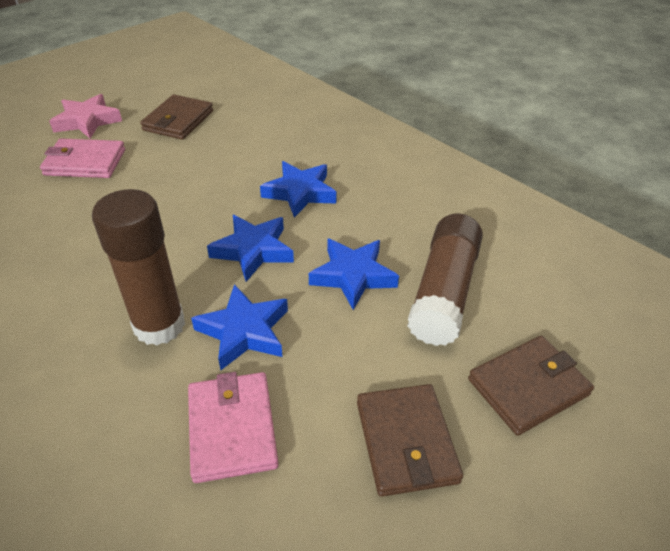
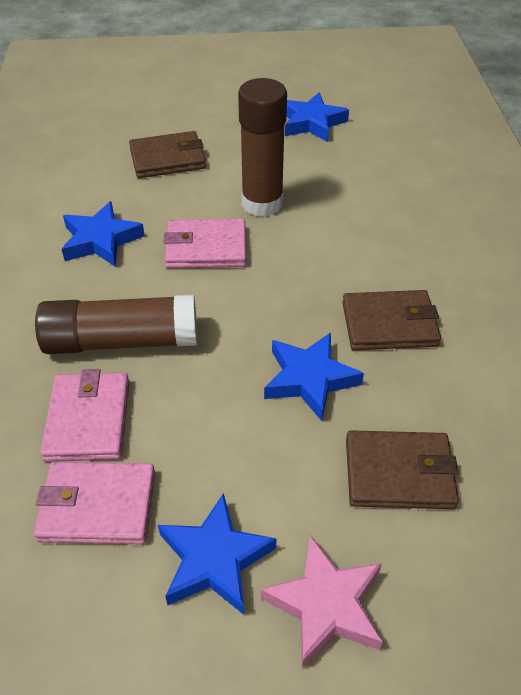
pink wallet: 2 -> 3

